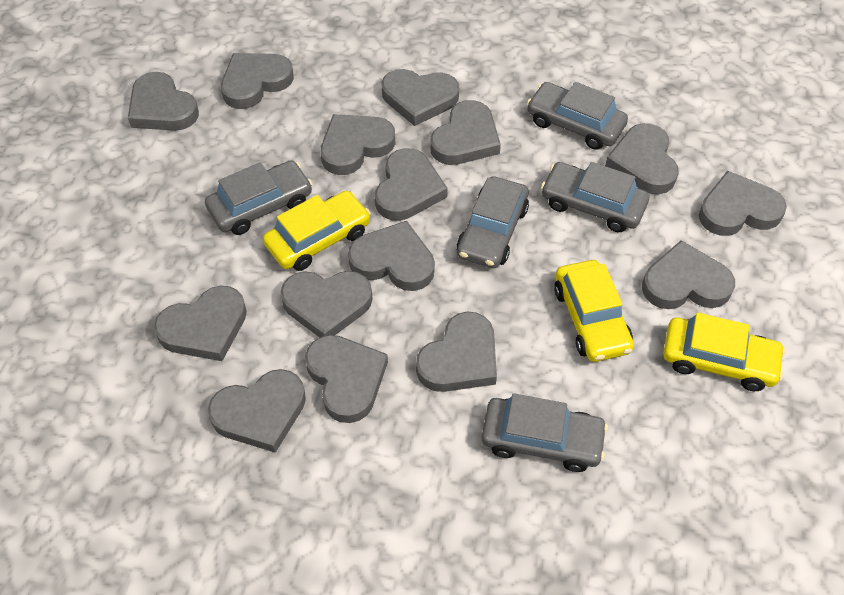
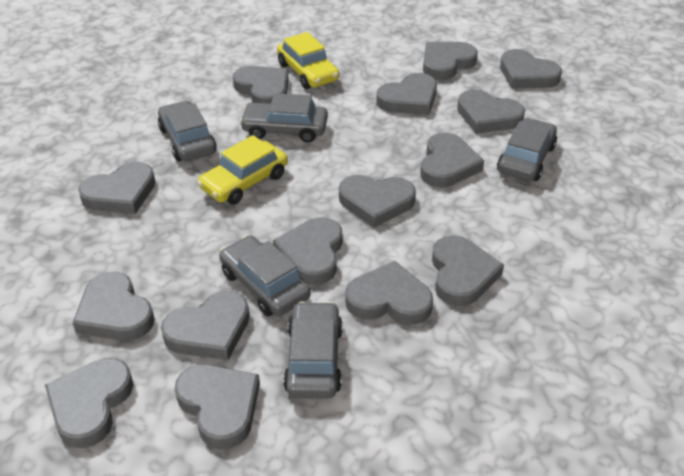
yellow car: 3 -> 2

